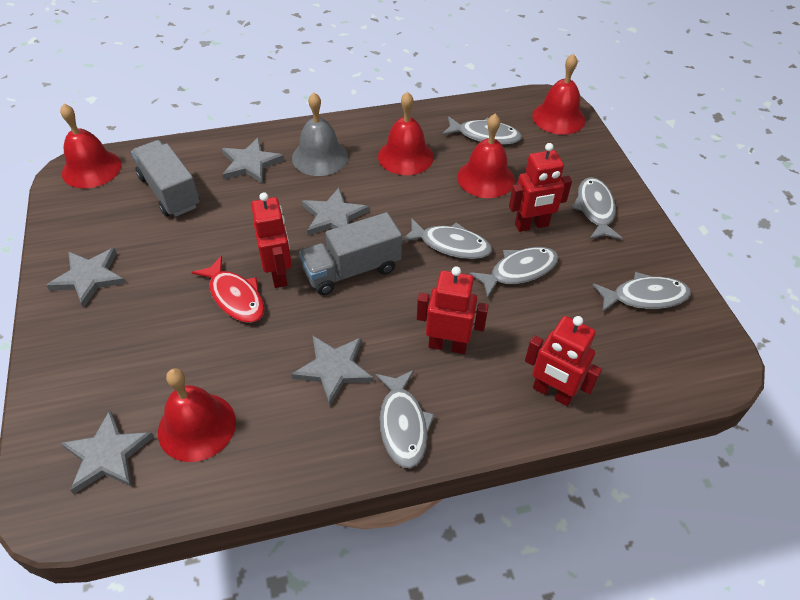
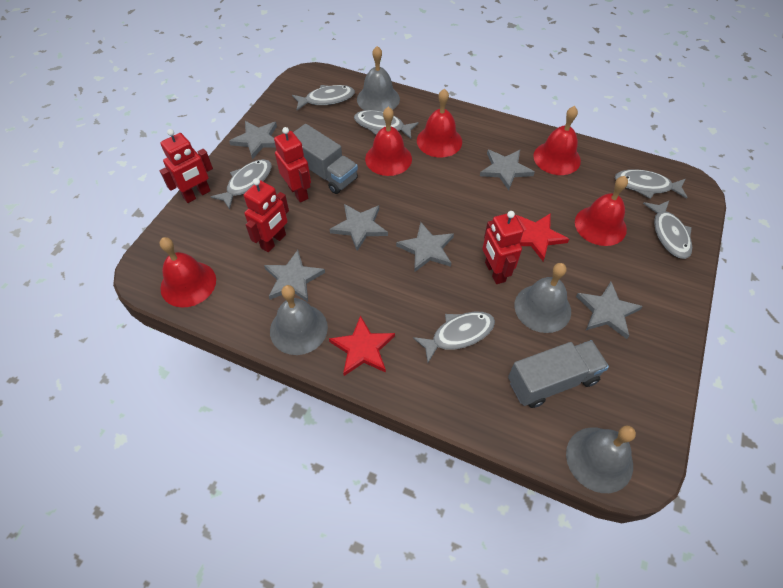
grey bell: 1 -> 4
grey star: 5 -> 6
red fish: 1 -> 0
red star: 0 -> 2

